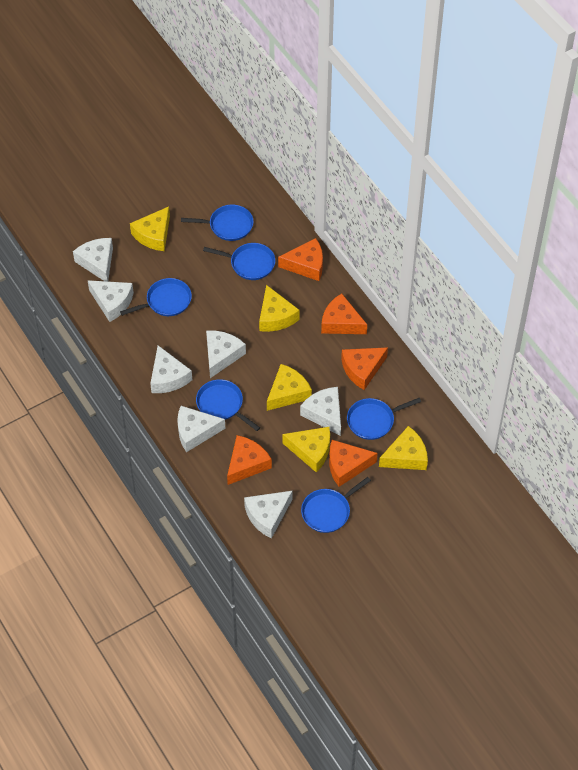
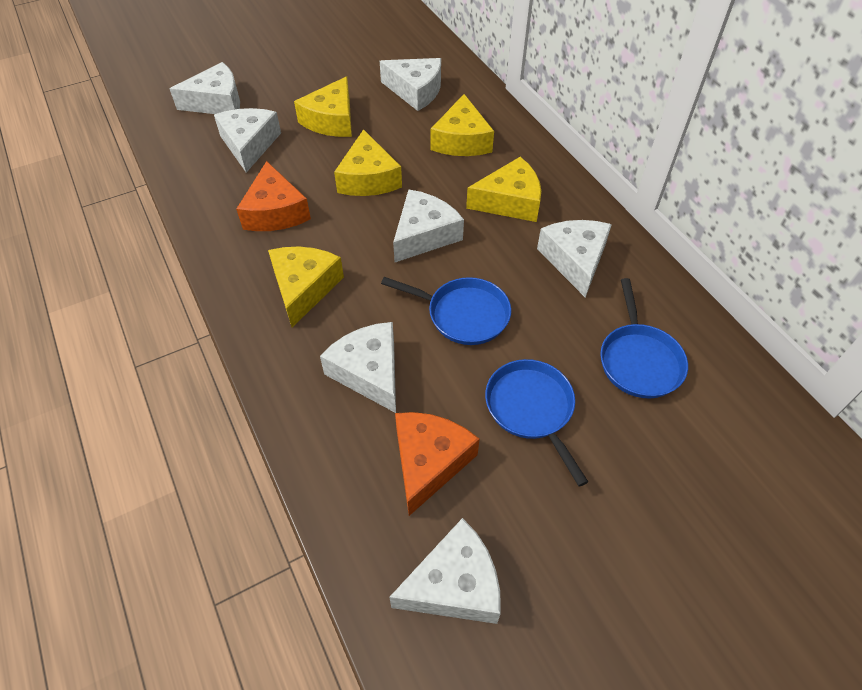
blue pan: 6 -> 3
orange cheese: 5 -> 2

